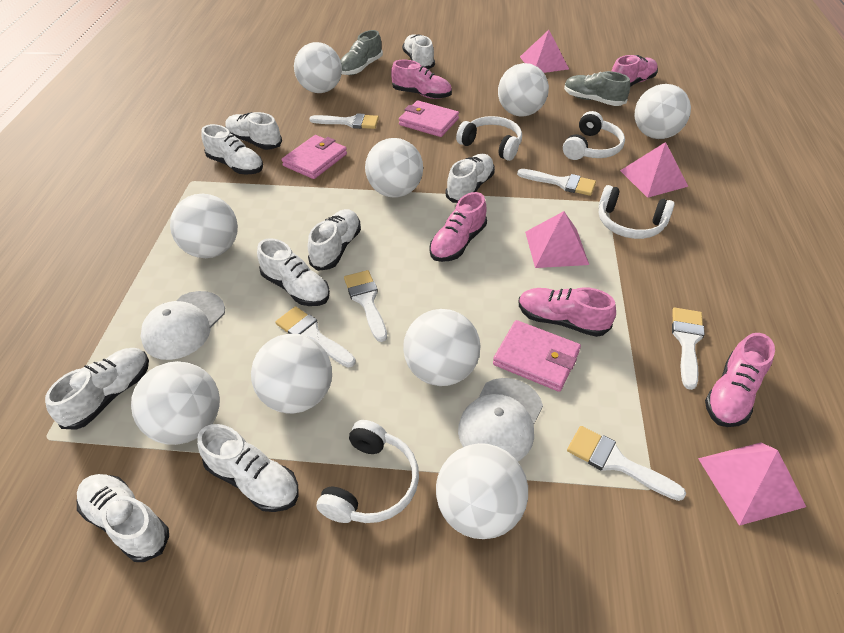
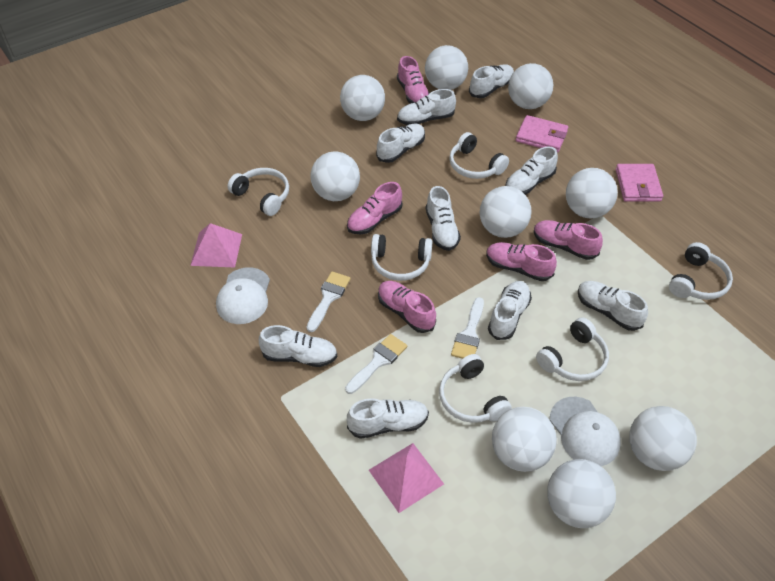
grey shoe: 2 -> 0
pink pyramid: 4 -> 2
pink wallet: 3 -> 2
white brush: 6 -> 3
white headphones: 4 -> 6

